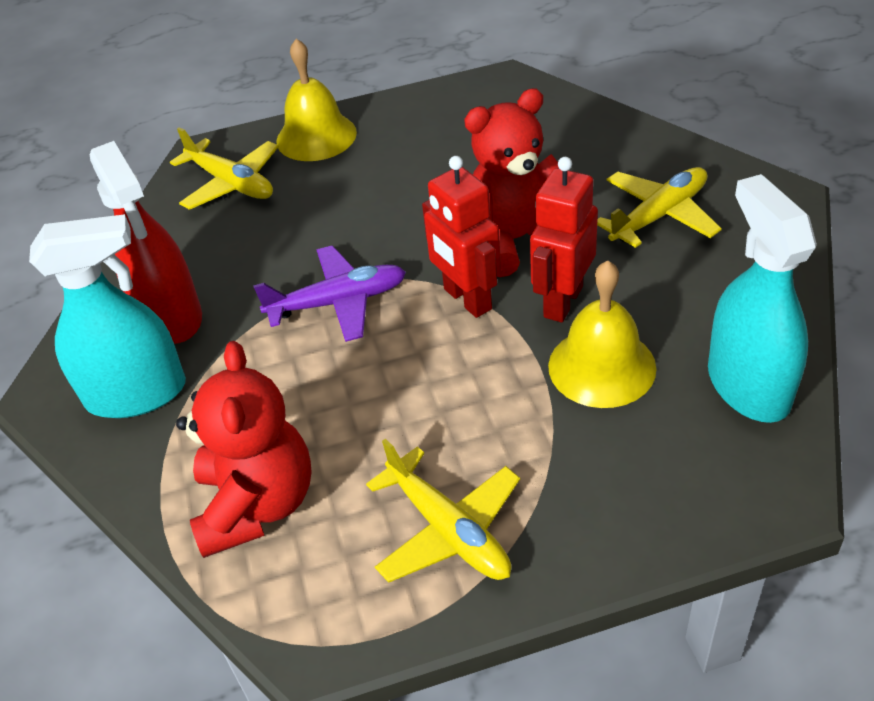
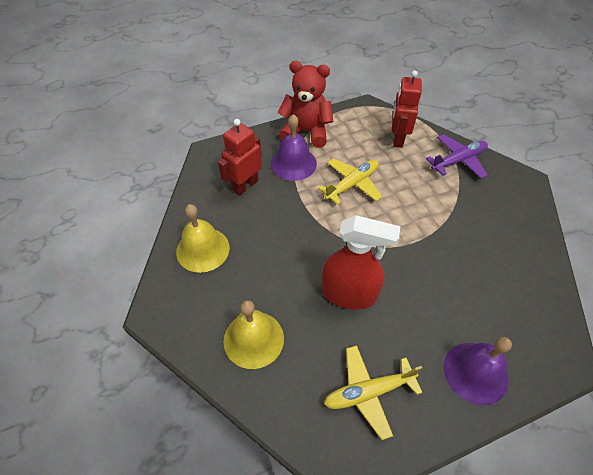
purple bell: 0 -> 2
red teddy bear: 2 -> 1
turquoise spray bottle: 2 -> 0
yellow plane: 3 -> 2

